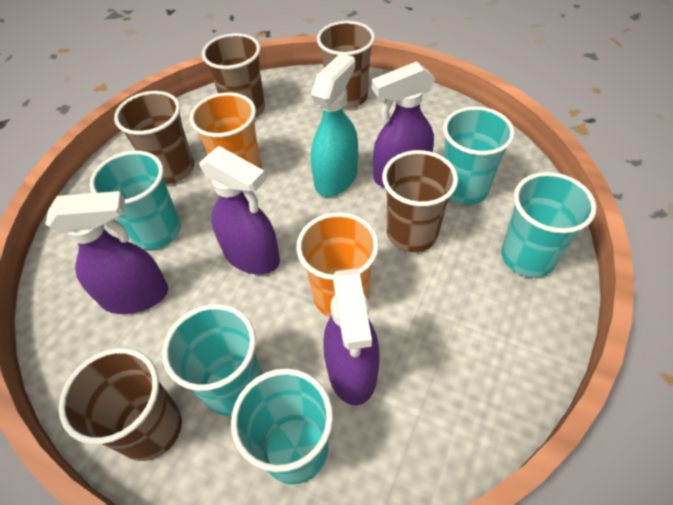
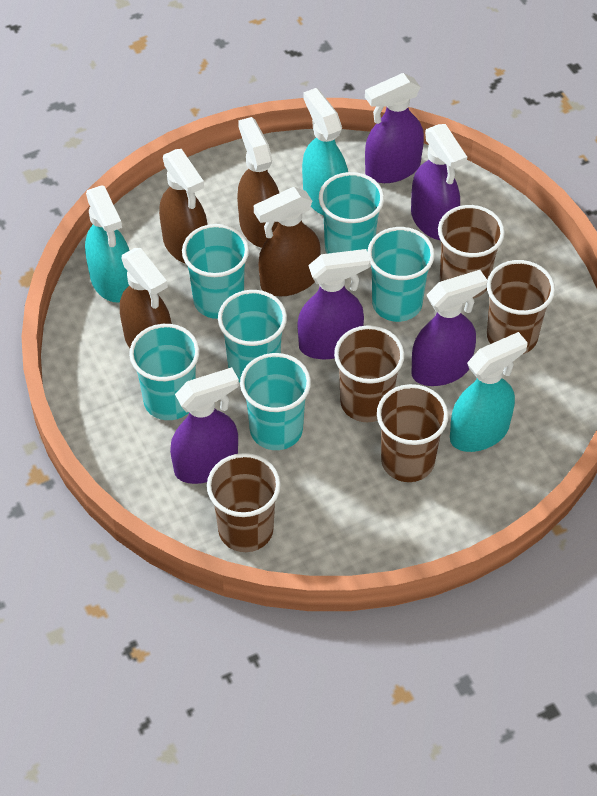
brown spray bottle: 0 -> 4
orange cup: 2 -> 0
purple spray bottle: 4 -> 5
turquoise cup: 5 -> 6
turquoise spray bottle: 1 -> 3

